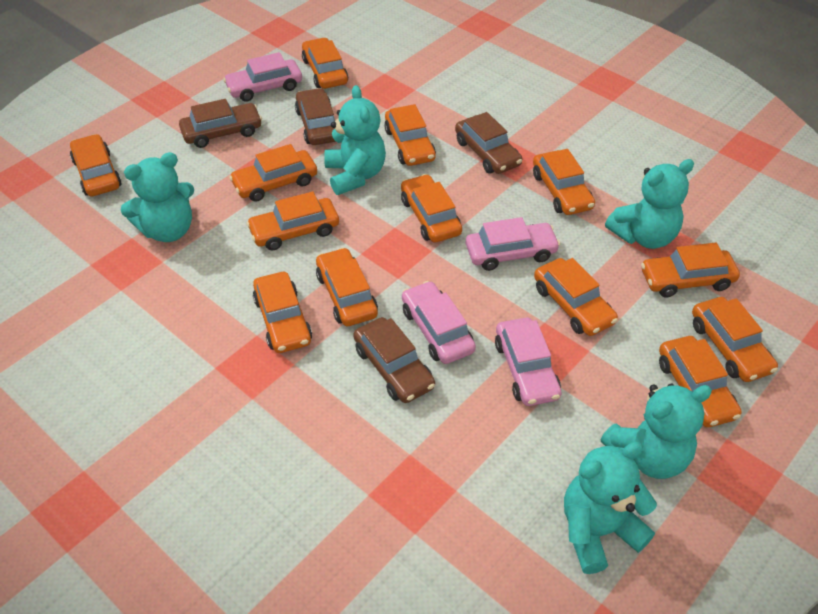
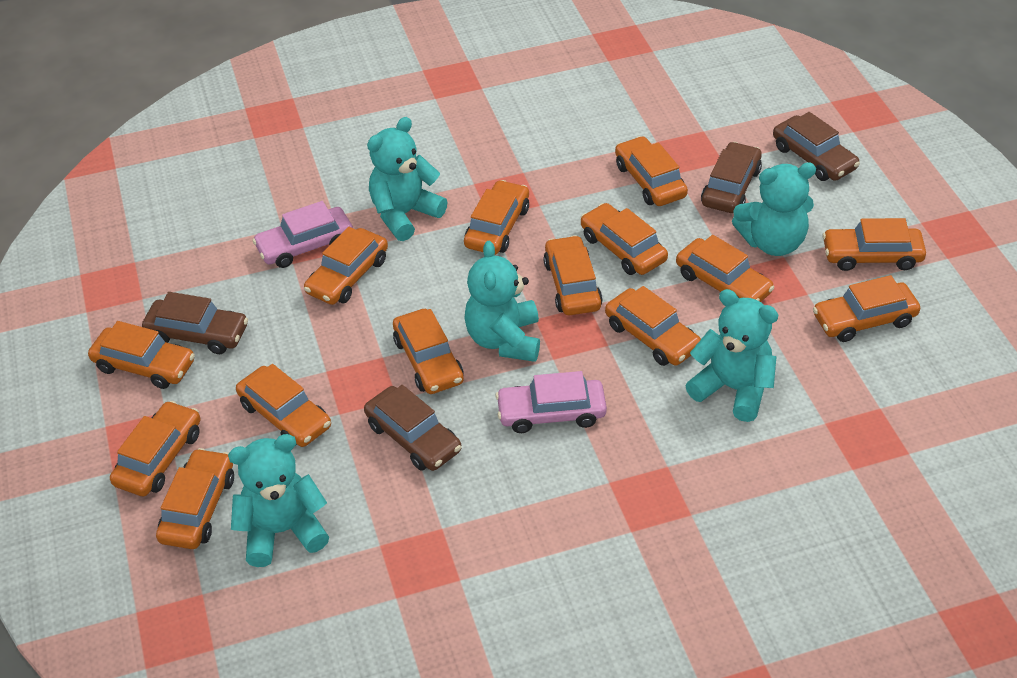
orange car: 13 -> 14
pink car: 4 -> 2

